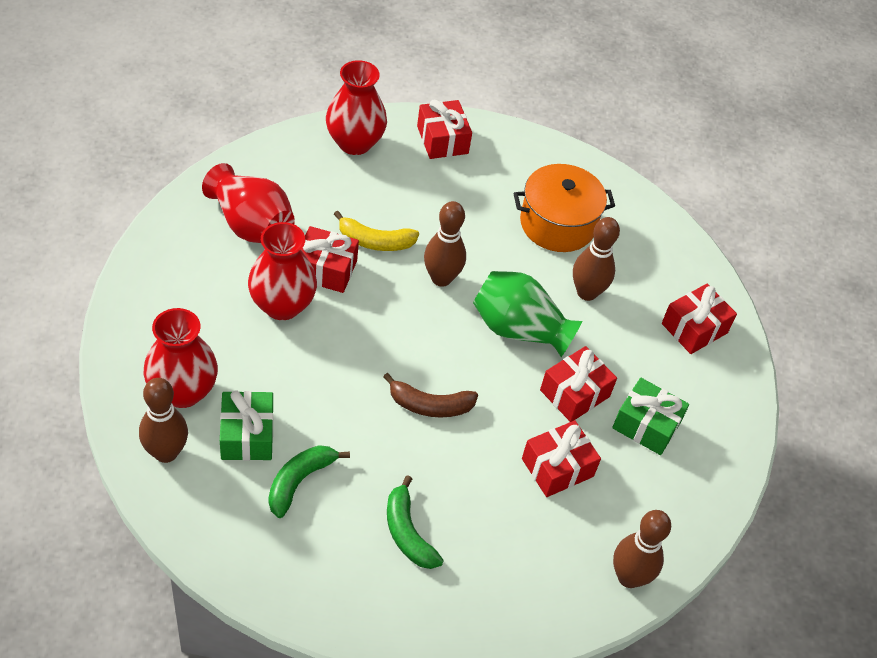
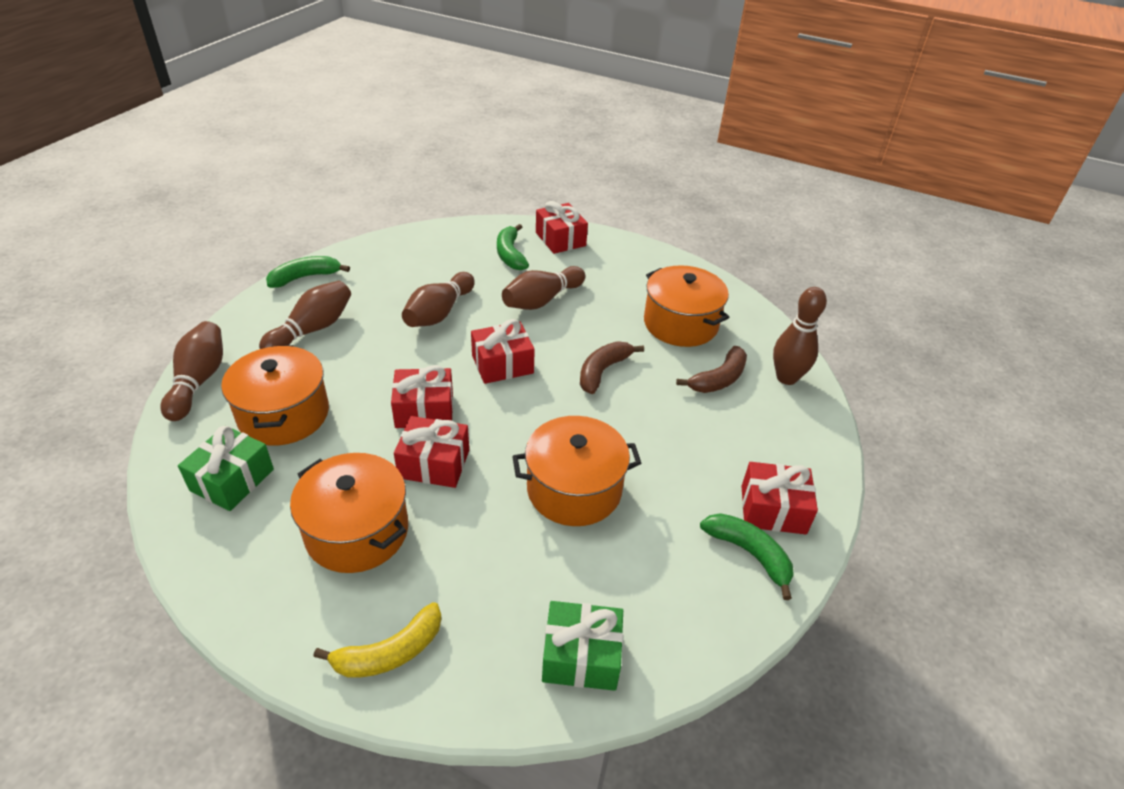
brown banana: 1 -> 2
brown bowling pin: 4 -> 5
green banana: 2 -> 3
green vase: 1 -> 0
orange pot: 1 -> 4
red vase: 4 -> 0

